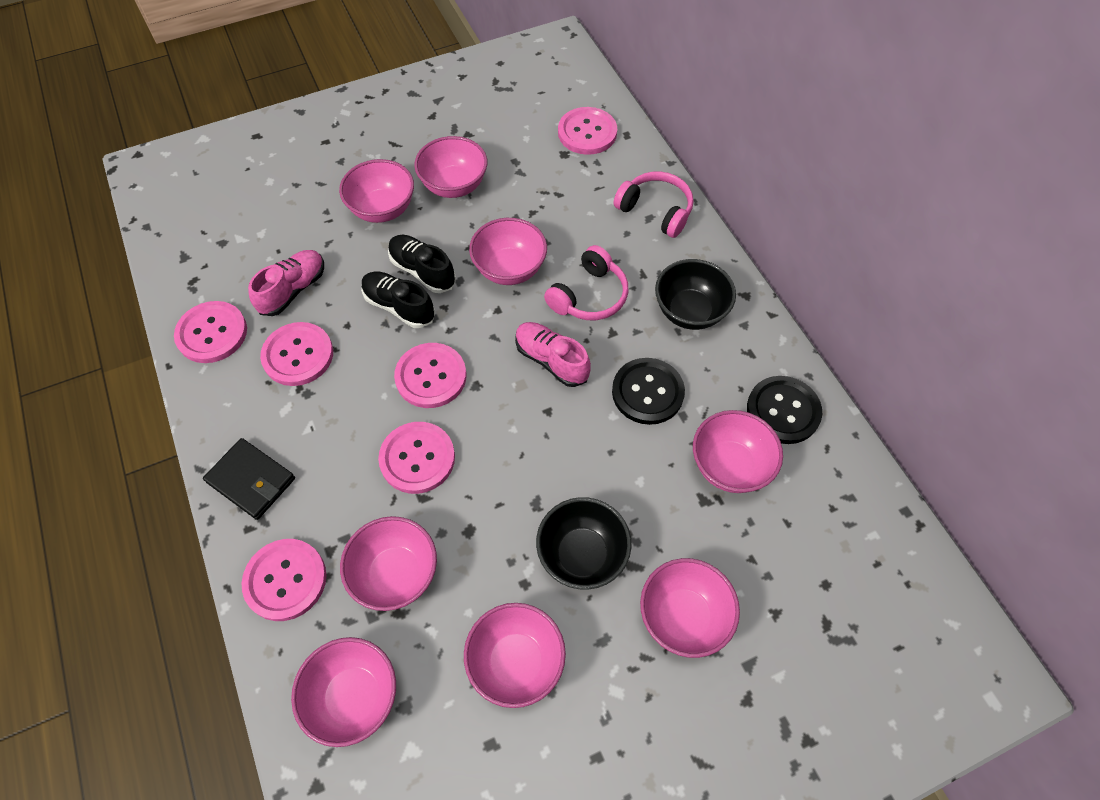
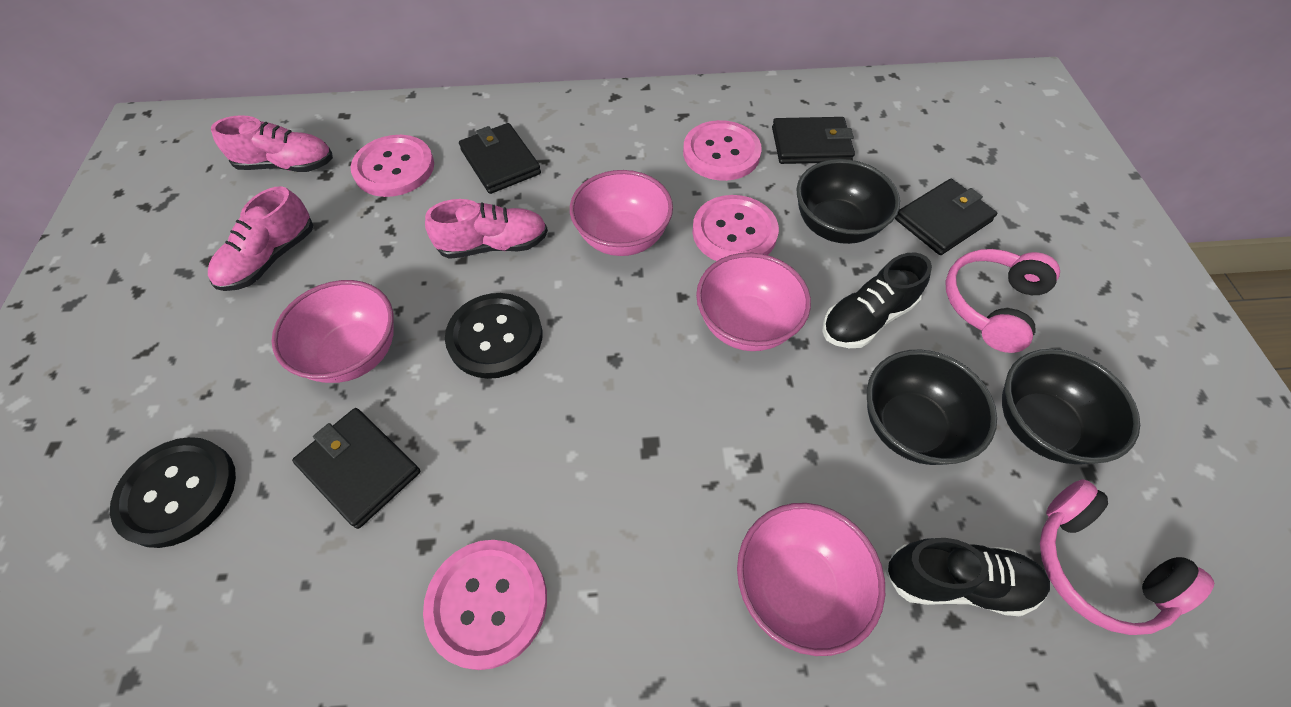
black bowl: 2 -> 3
black wallet: 1 -> 4
pink bowl: 8 -> 4
pink button: 6 -> 4
pink shoe: 2 -> 3

